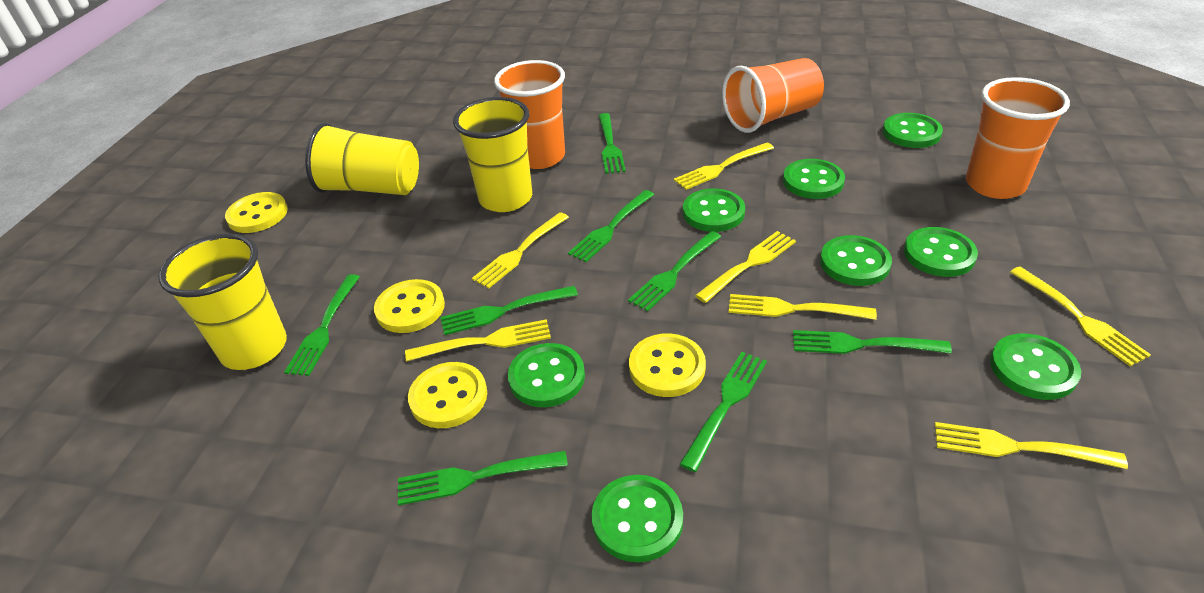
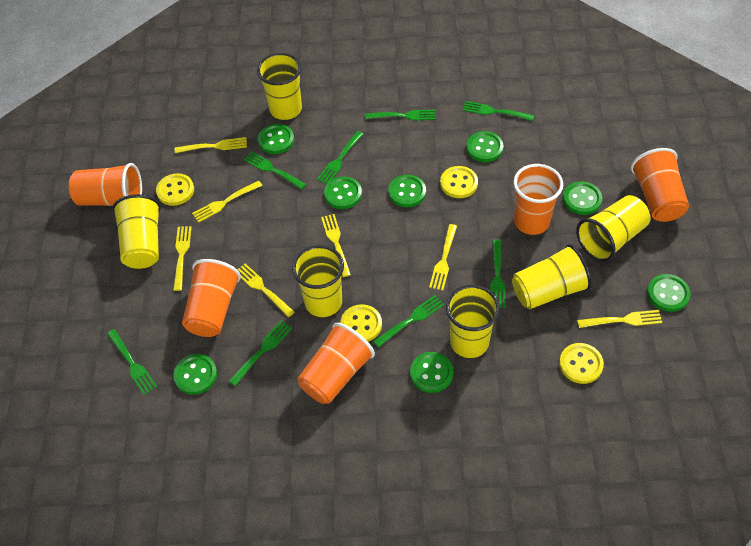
orange cup: 3 -> 5
yellow cup: 3 -> 6

